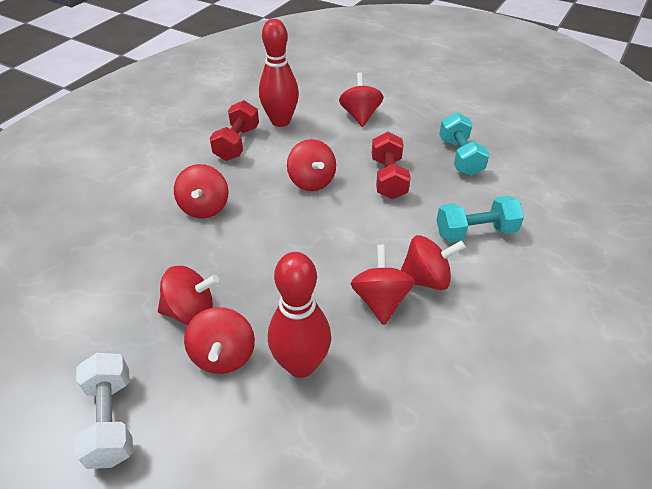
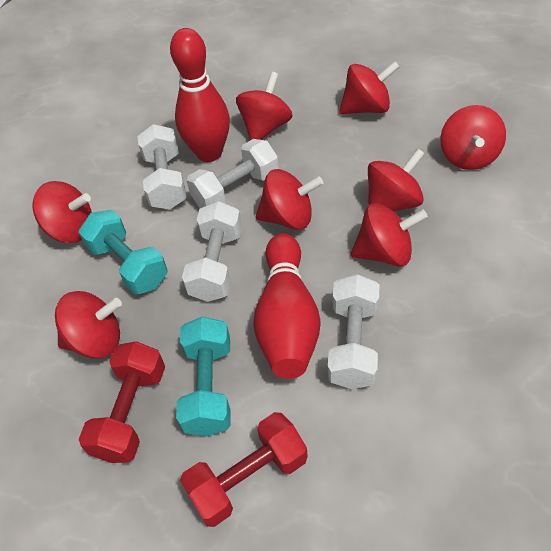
red spinning top: 7 -> 8
white dumbbell: 1 -> 4

